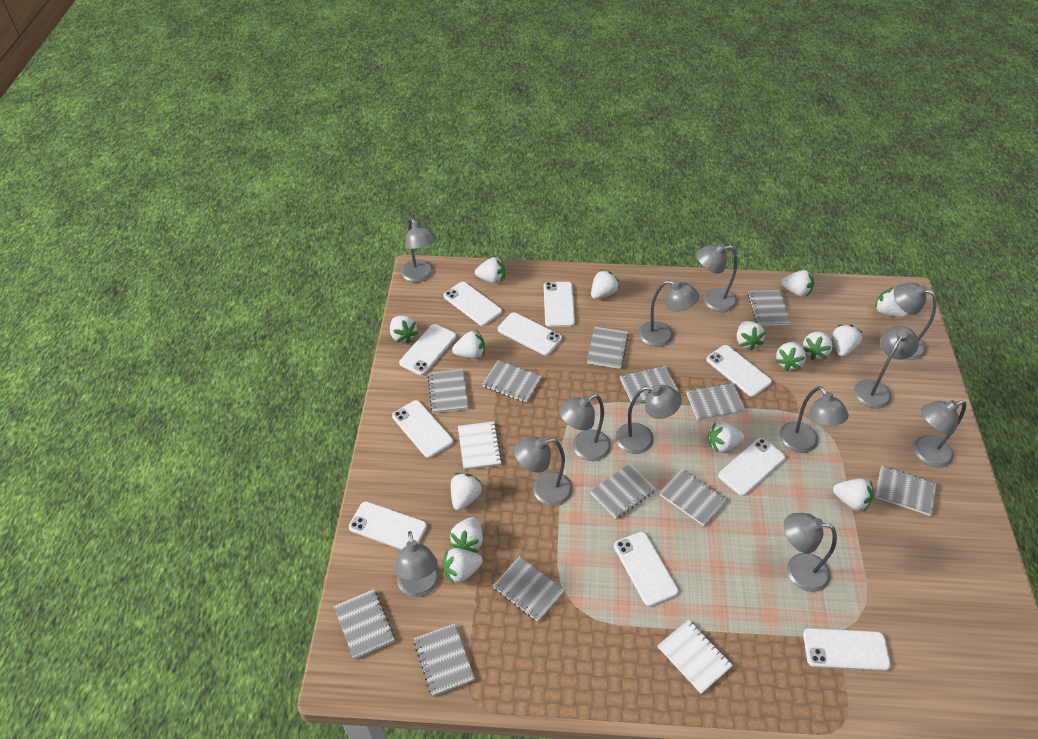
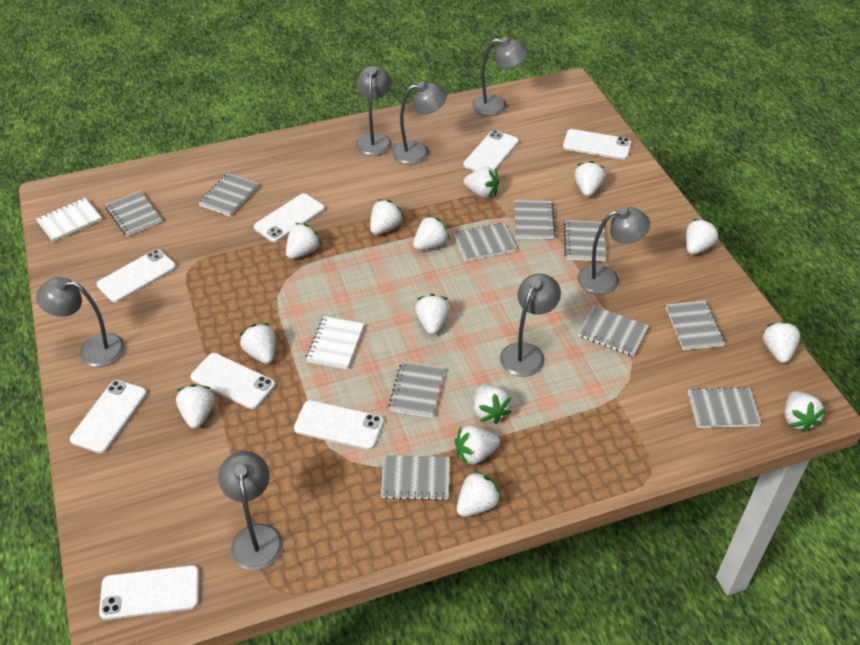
grey lamp: 12 -> 7
grey notebook: 12 -> 10
white phone: 10 -> 8
white strawberry: 15 -> 14

